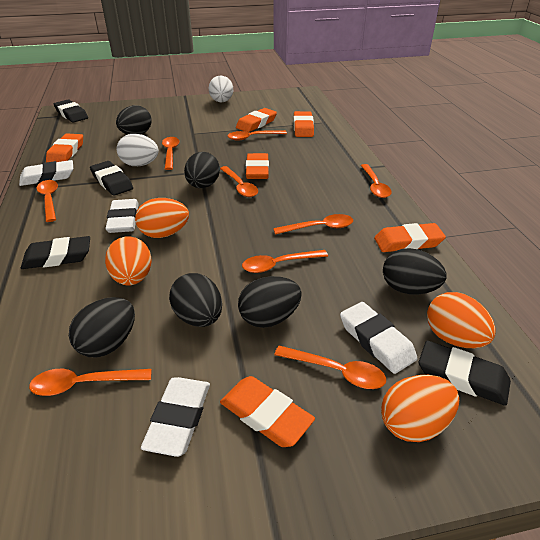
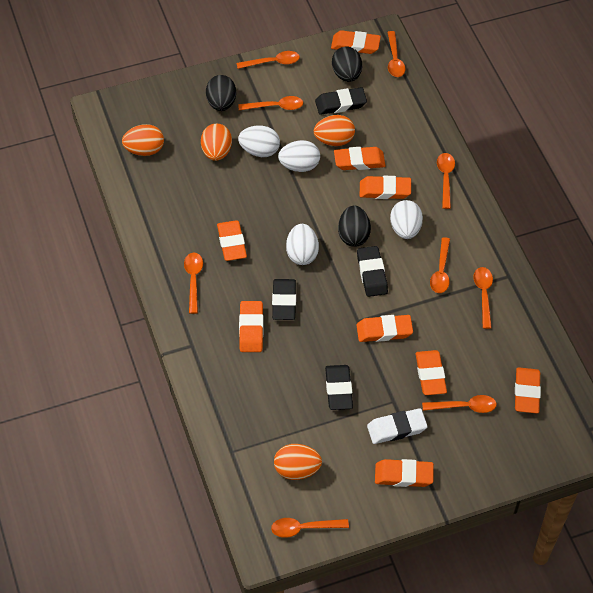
black egg: 6 -> 3
orange eraser: 6 -> 9
white egg: 2 -> 4
white eraser: 4 -> 1

